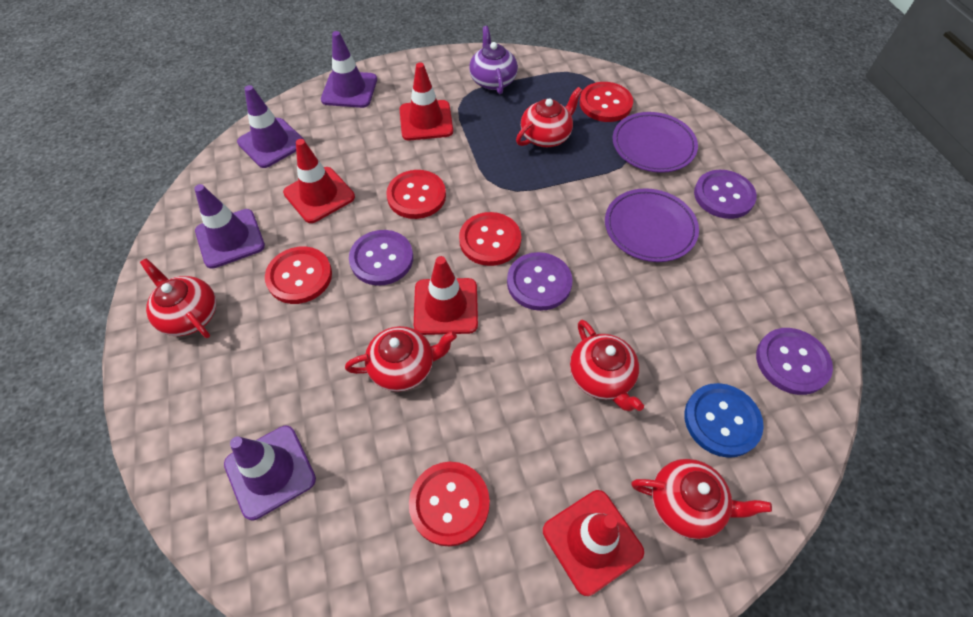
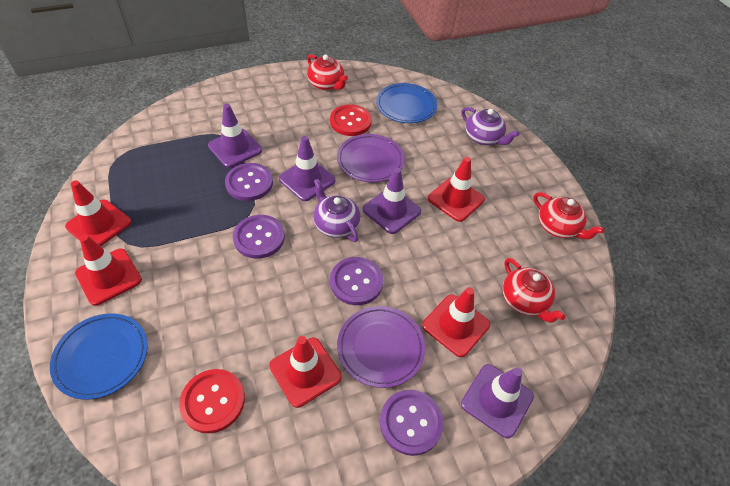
blue button: 1 -> 0
blue plate: 0 -> 2
purple teapot: 1 -> 2
red button: 5 -> 2
red teapot: 5 -> 3
red traffic cone: 4 -> 5

